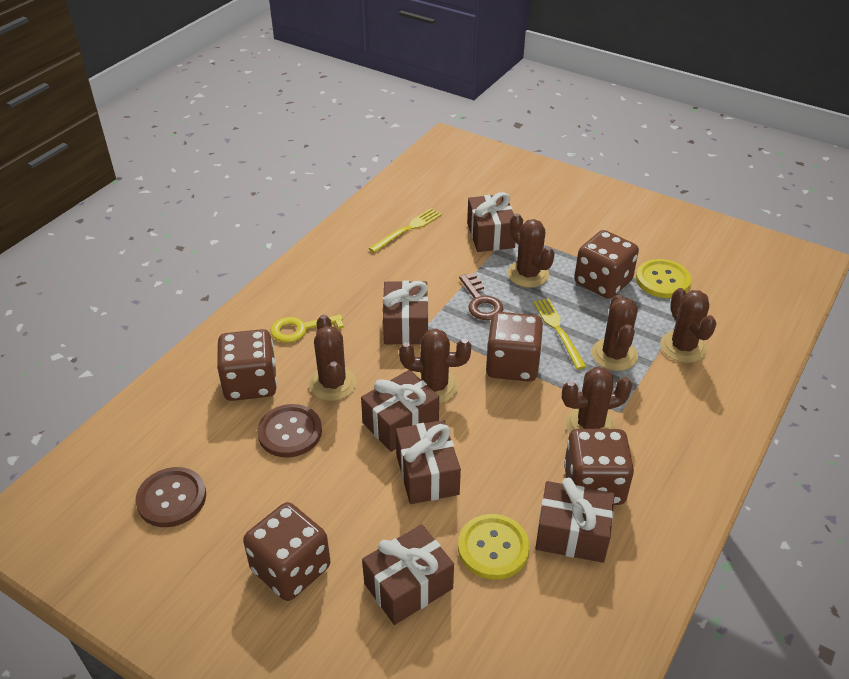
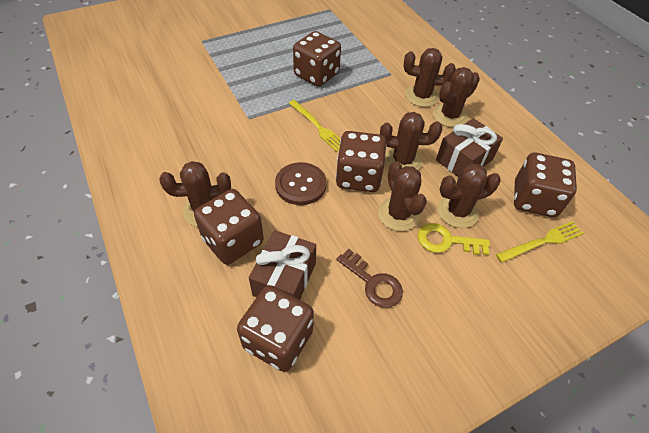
brown button: 2 -> 1
brown gift: 6 -> 2
yellow button: 2 -> 0

